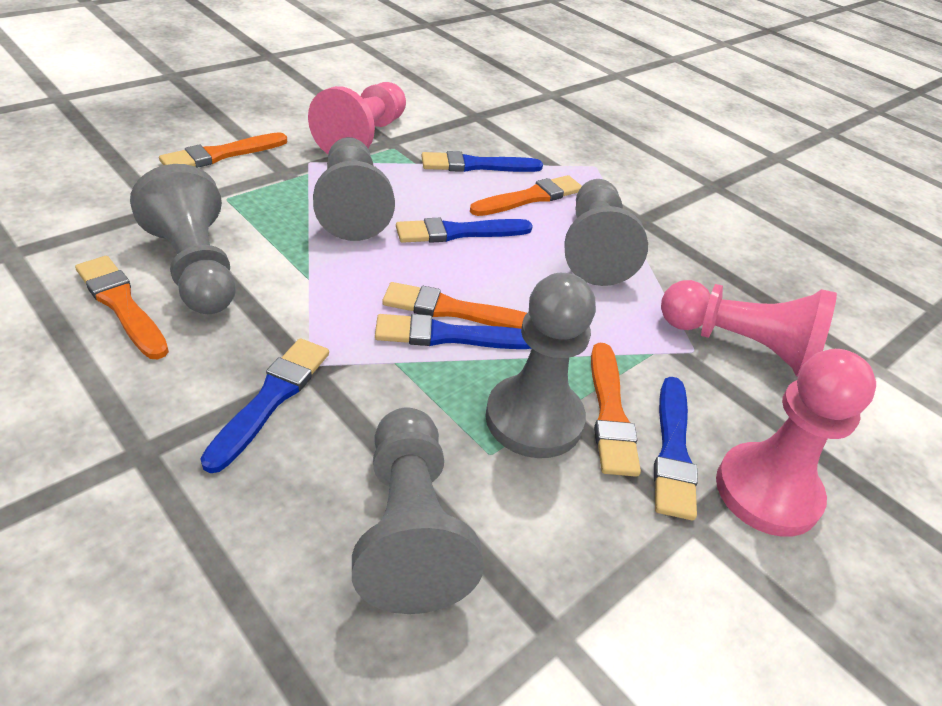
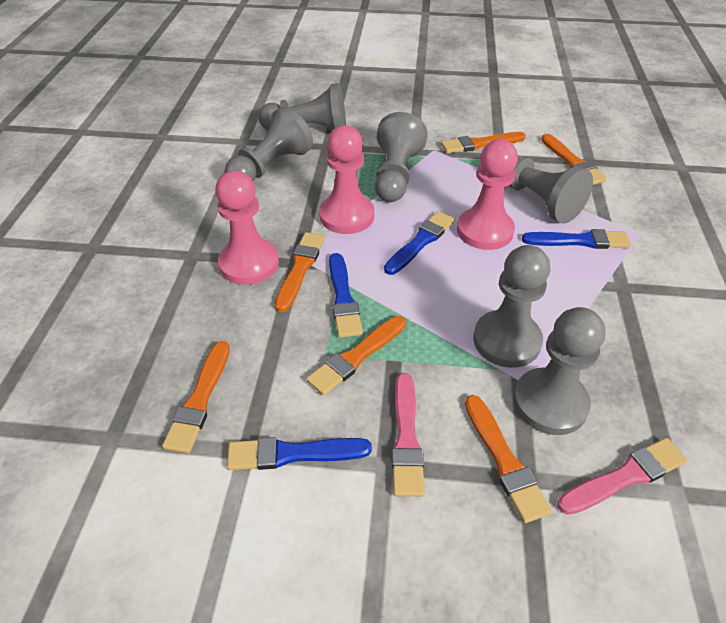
blue brush: 5 -> 4
grey pawn: 5 -> 6
orange brush: 5 -> 6
pink brush: 0 -> 2

